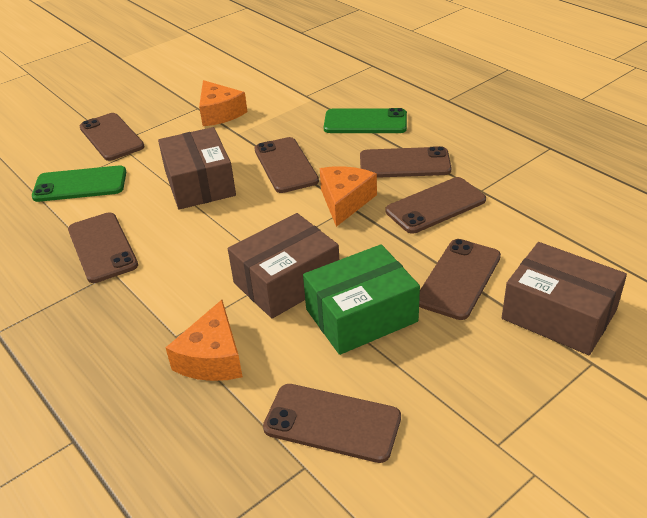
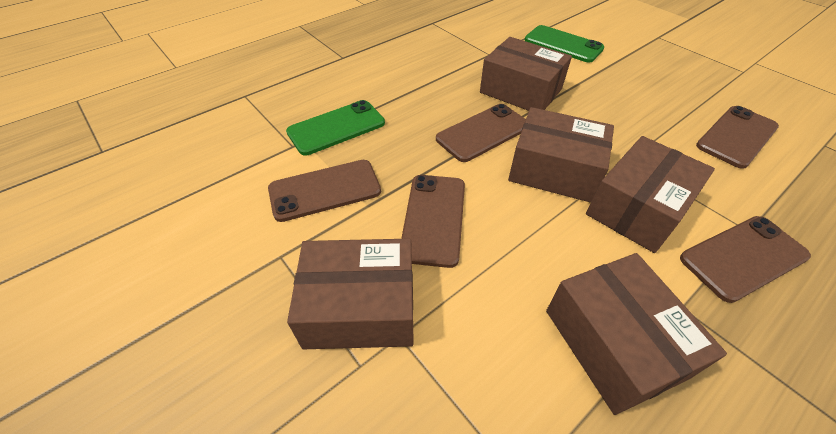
brown box: 3 -> 5
brown phone: 7 -> 5
green box: 1 -> 0
orange cheese: 3 -> 0

